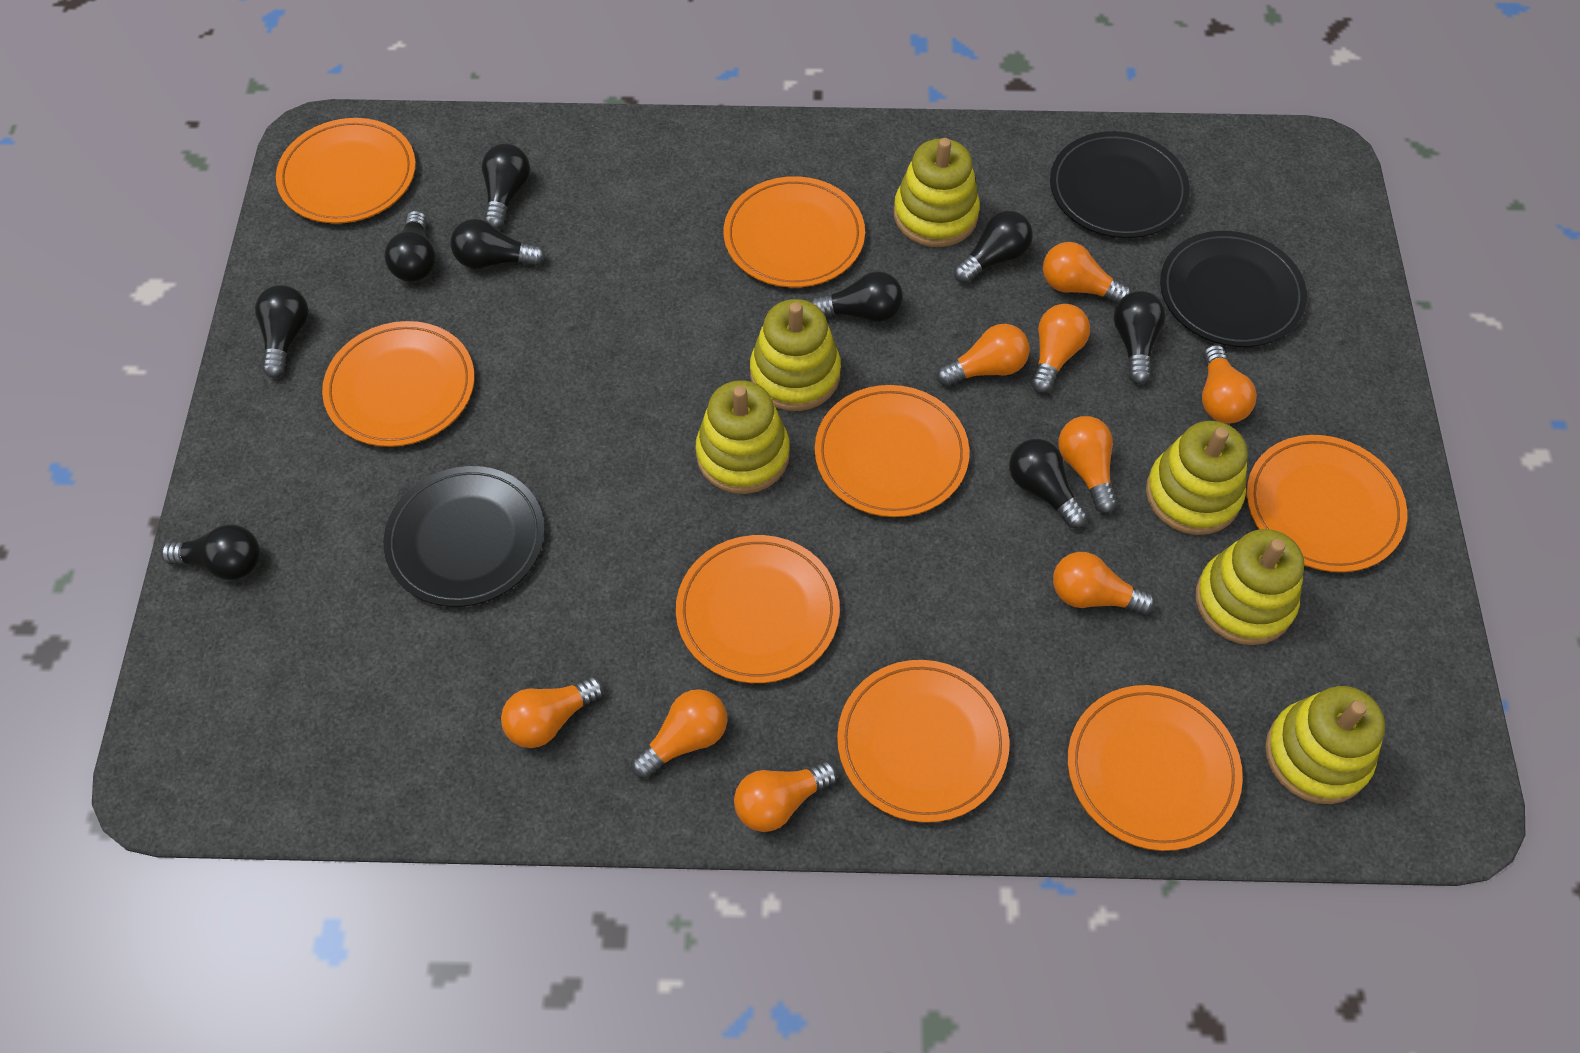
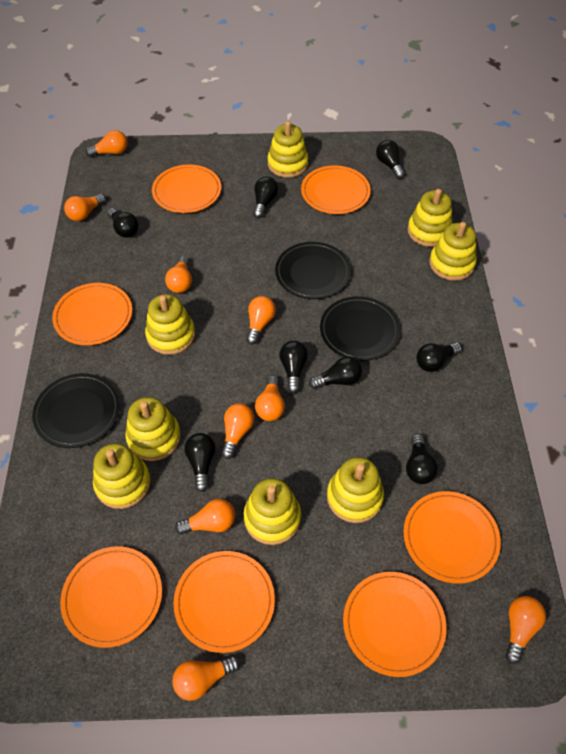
black light bulb: 9 -> 8
orange plate: 8 -> 7
yellow stacking toy: 6 -> 8

